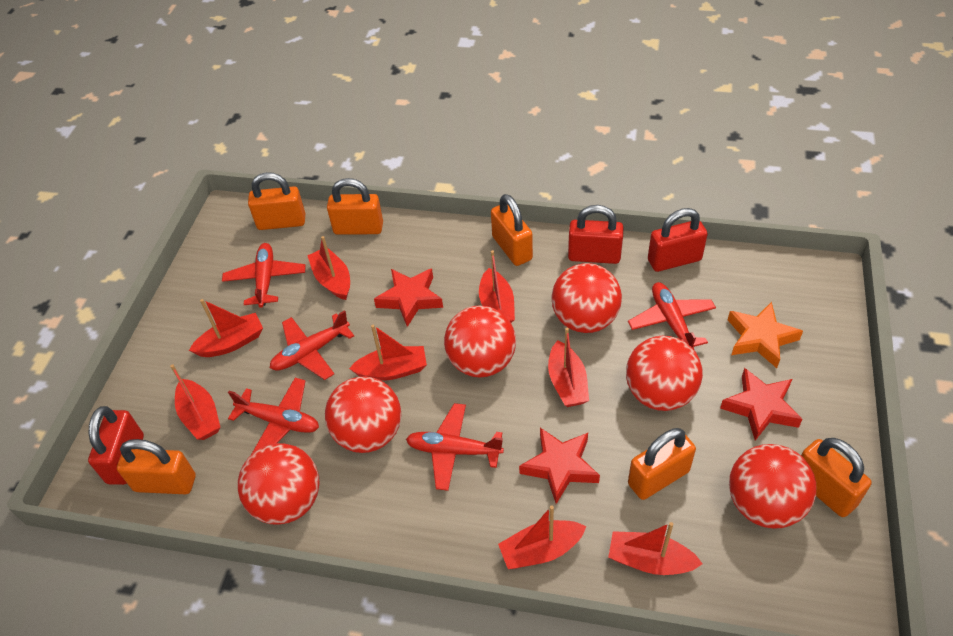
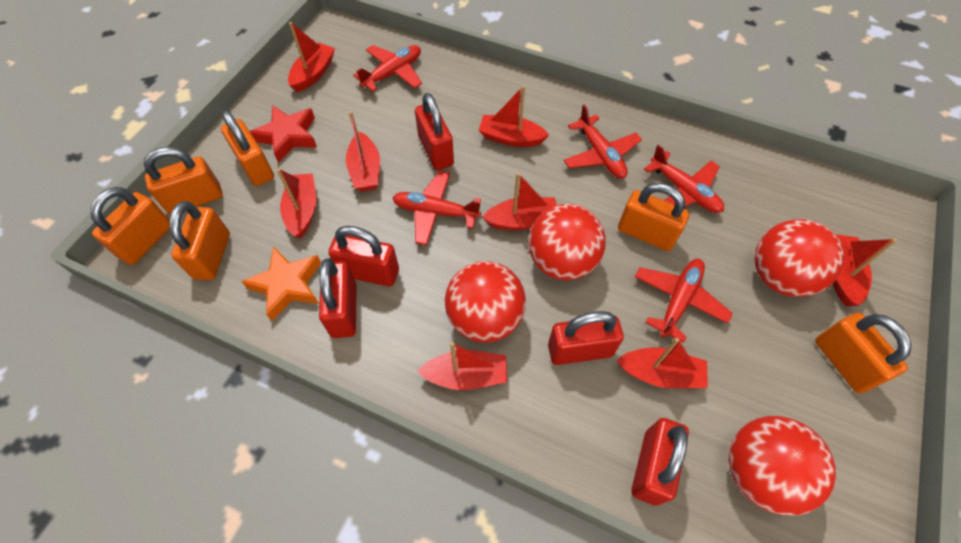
red ball: 6 -> 4
red padlock: 3 -> 5
red star: 3 -> 1

